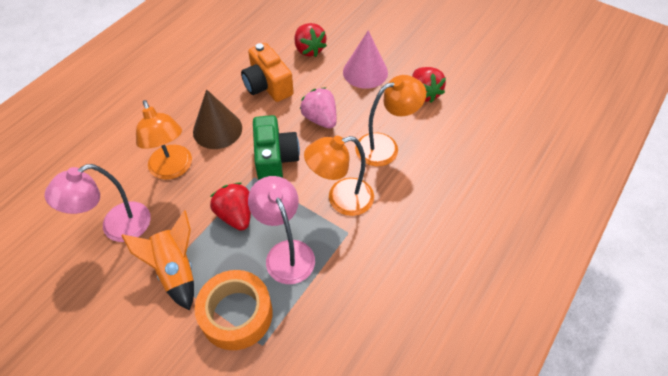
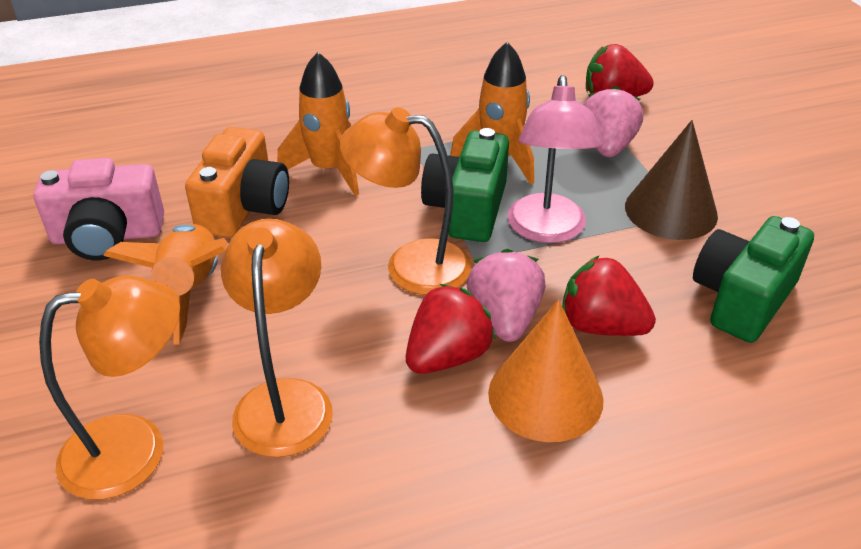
green camera: 1 -> 2
orange cone: 0 -> 1
orange rocket: 1 -> 3
orange tape: 1 -> 0
pink camera: 0 -> 1
pink cone: 1 -> 0
pink lamp: 2 -> 1
pink strawberry: 1 -> 2

